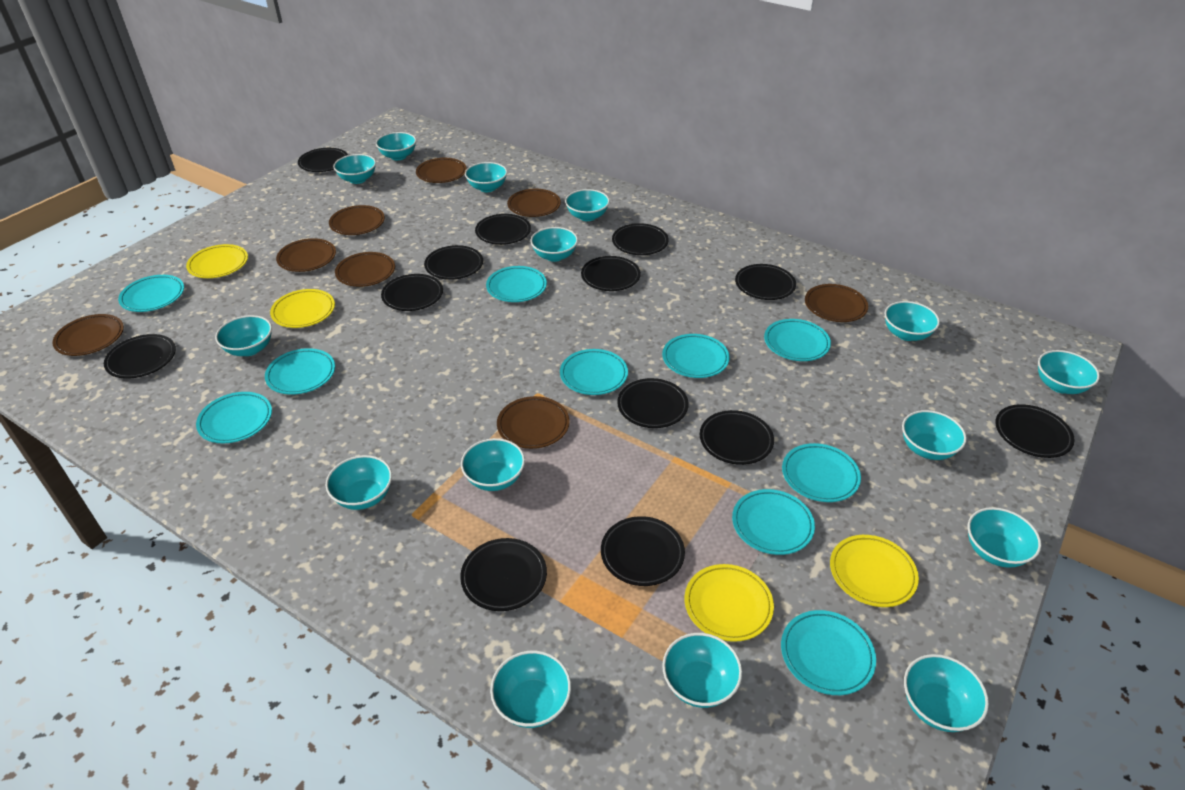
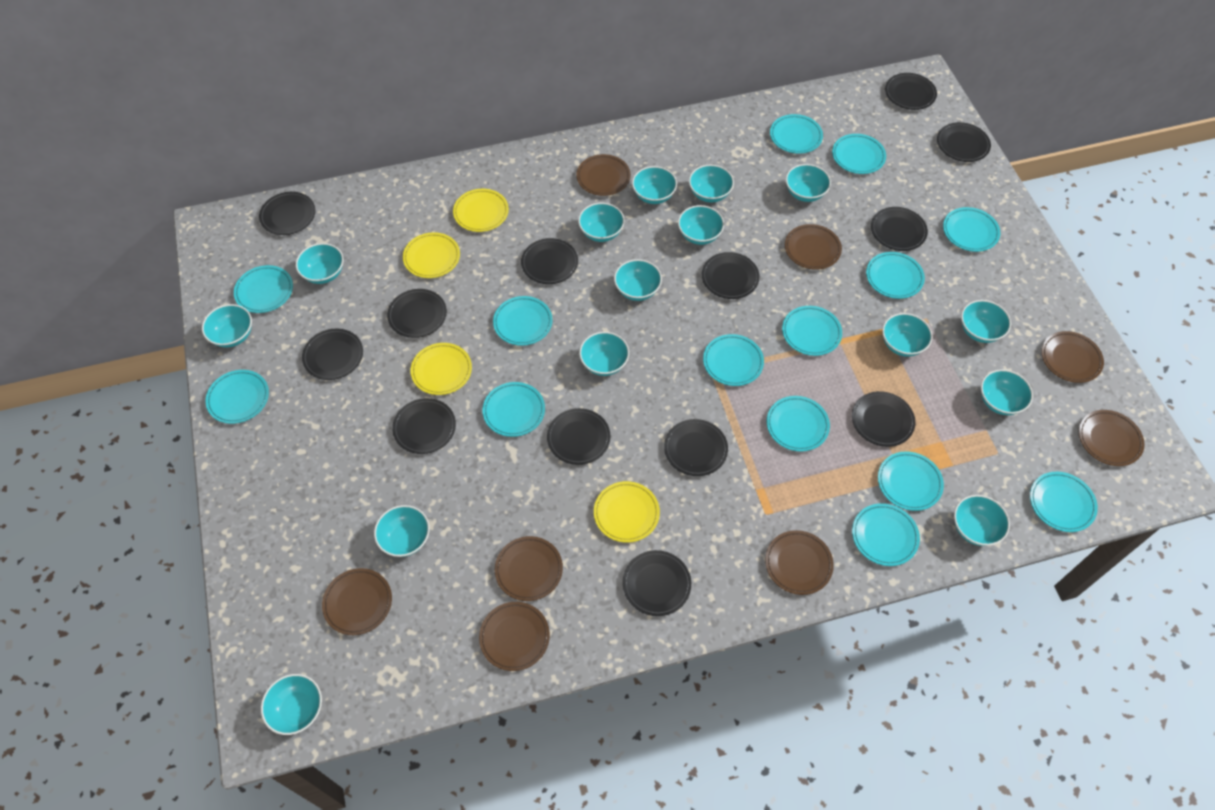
turquoise plate: 10 -> 14

